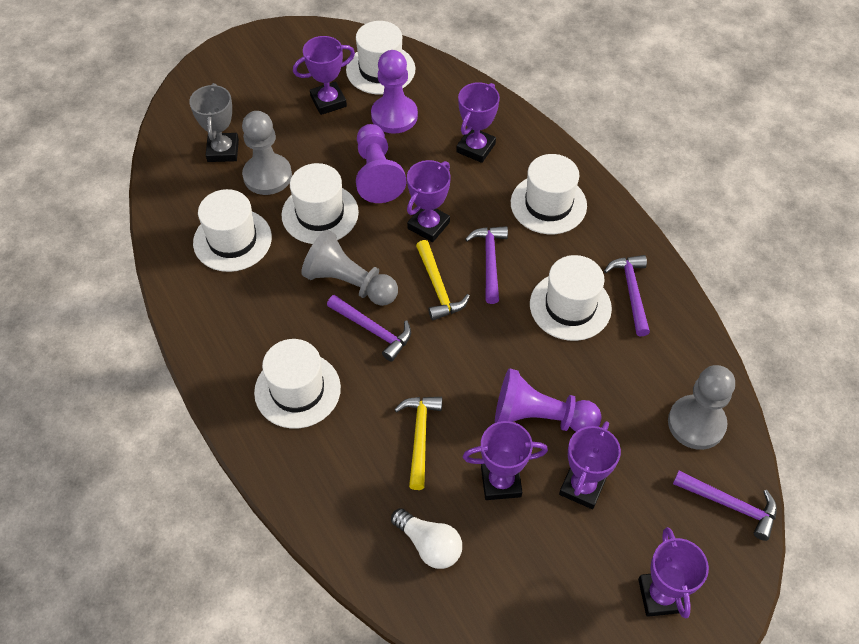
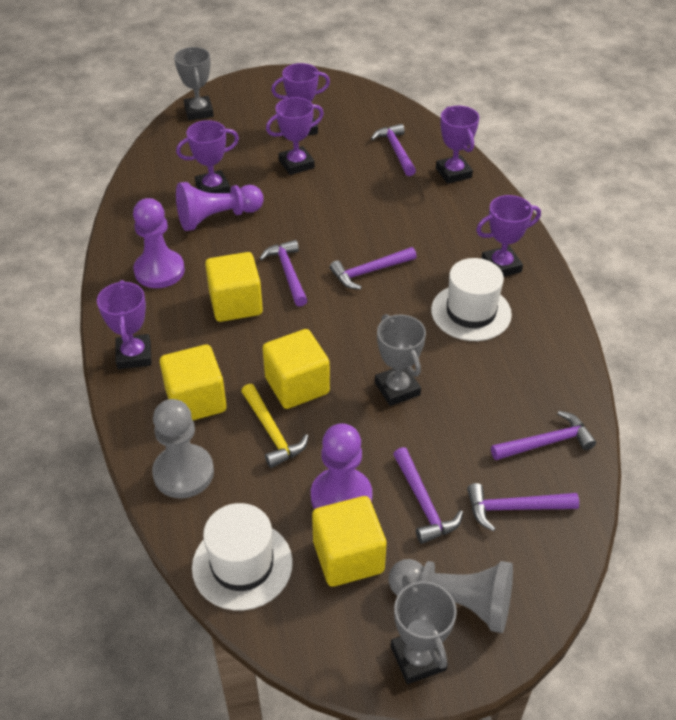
grey pawn: 3 -> 2
grey trophy: 1 -> 3
purple hammer: 4 -> 6
white hat: 6 -> 2
white light bulb: 1 -> 0
yellow cube: 0 -> 4
yellow hammer: 2 -> 1

